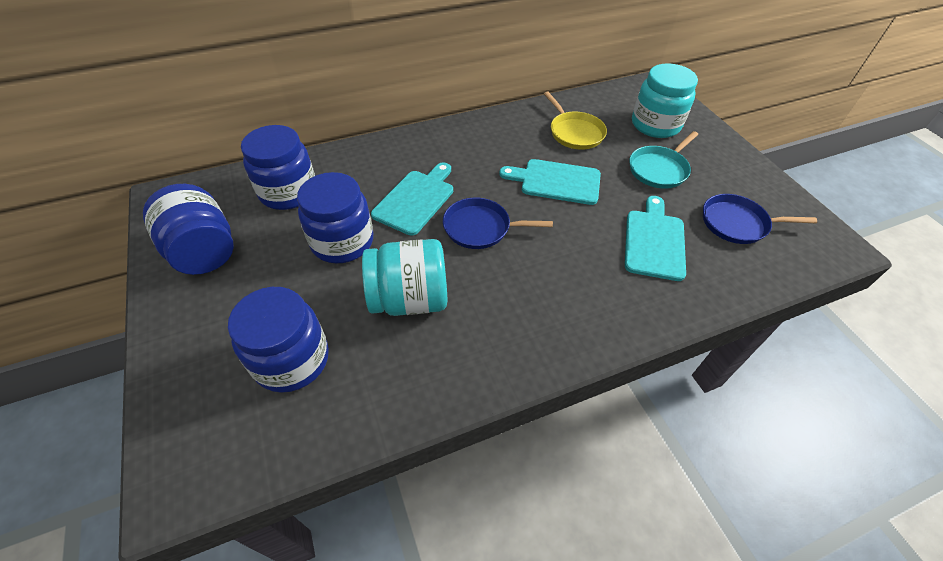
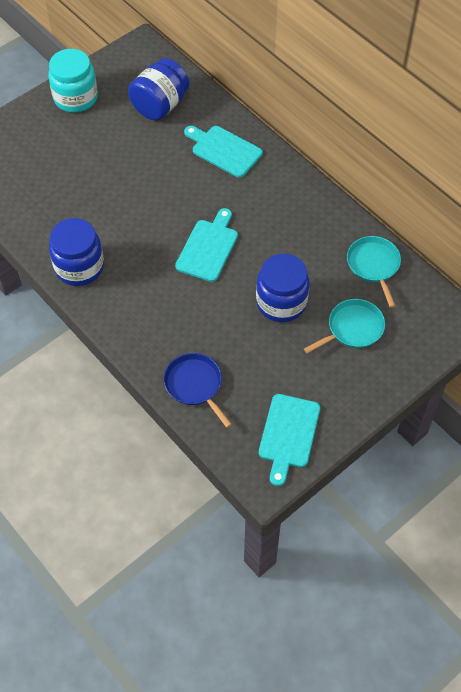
blue jar: 4 -> 3
blue pan: 2 -> 1
turquoise jar: 2 -> 1
turquoise pan: 1 -> 2
yellow pan: 1 -> 0

